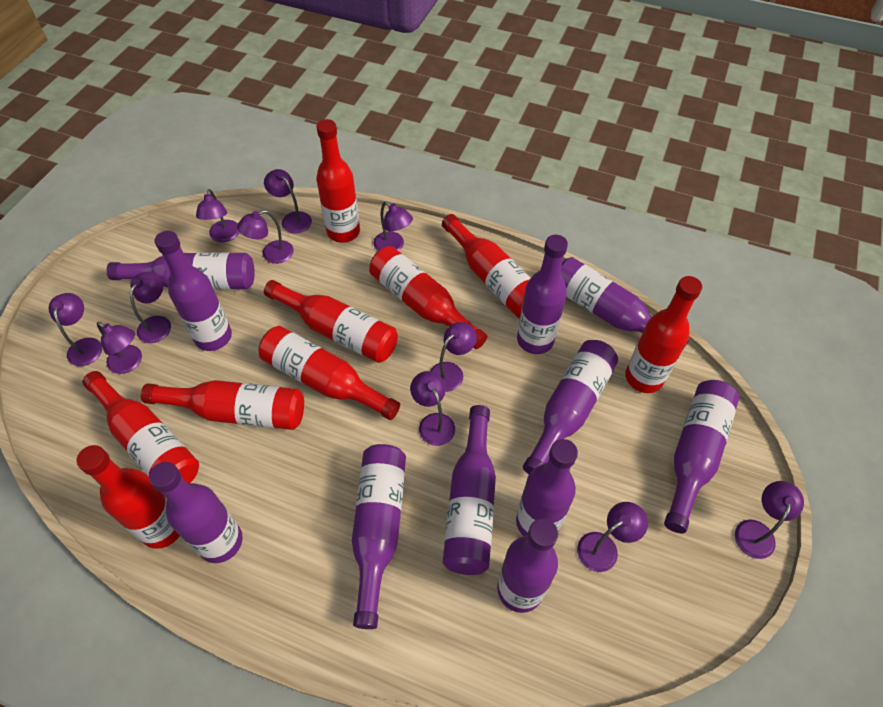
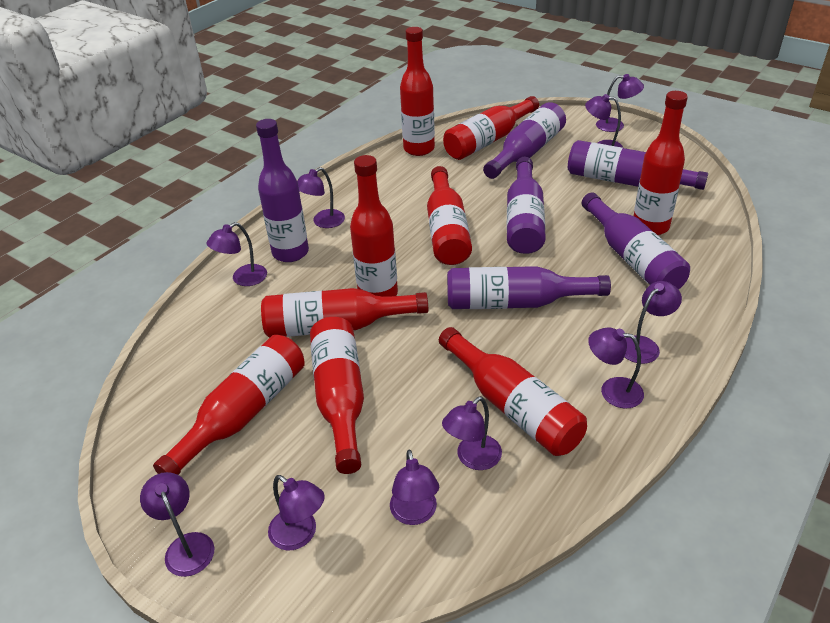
purple bottle: 11 -> 6
purple lamp: 11 -> 10

